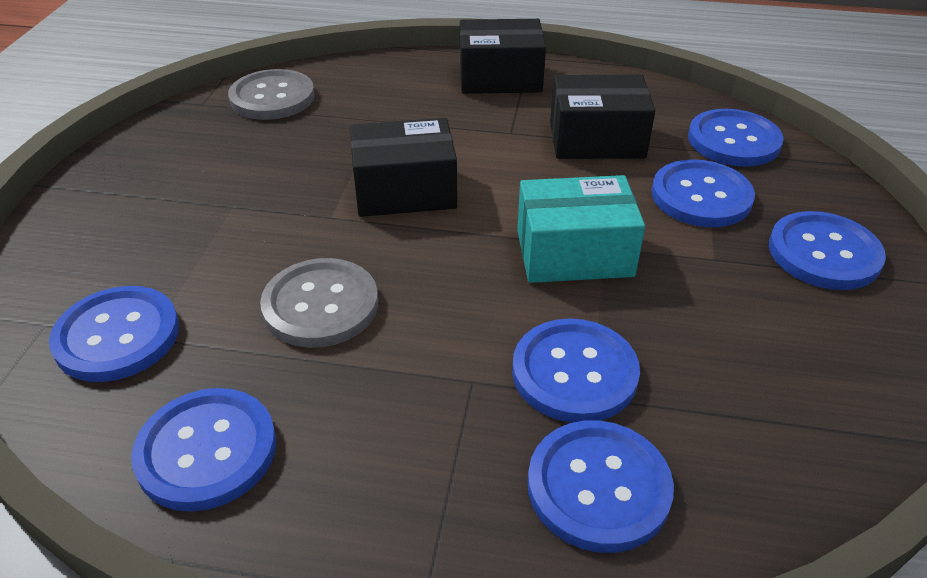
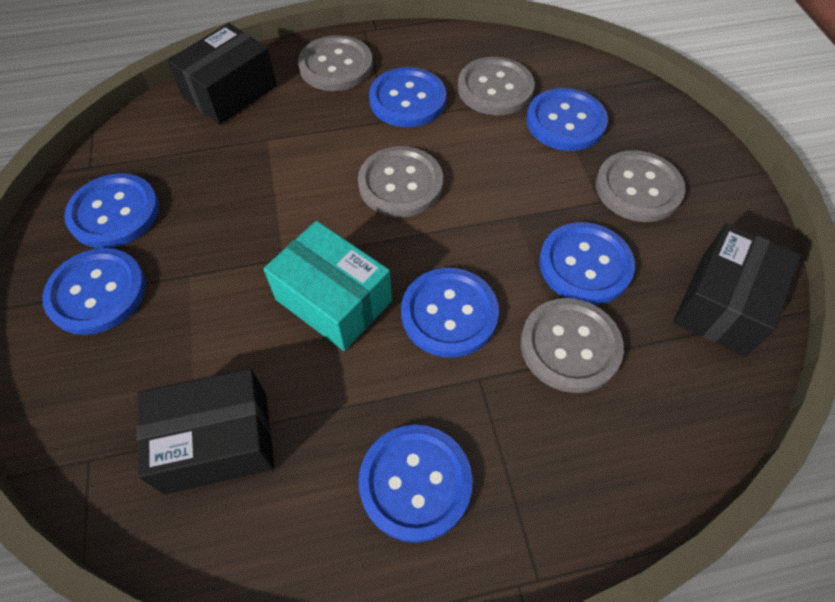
grey button: 2 -> 5

